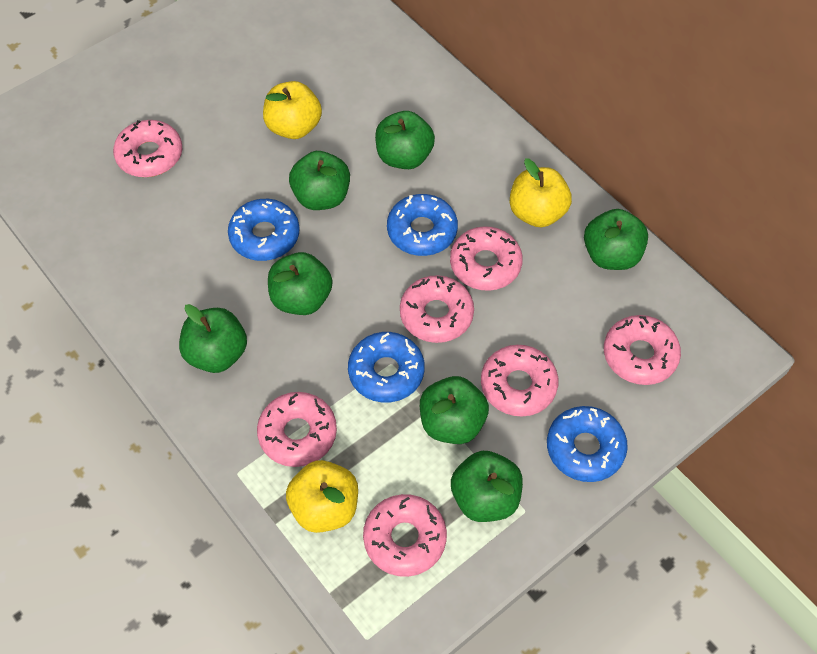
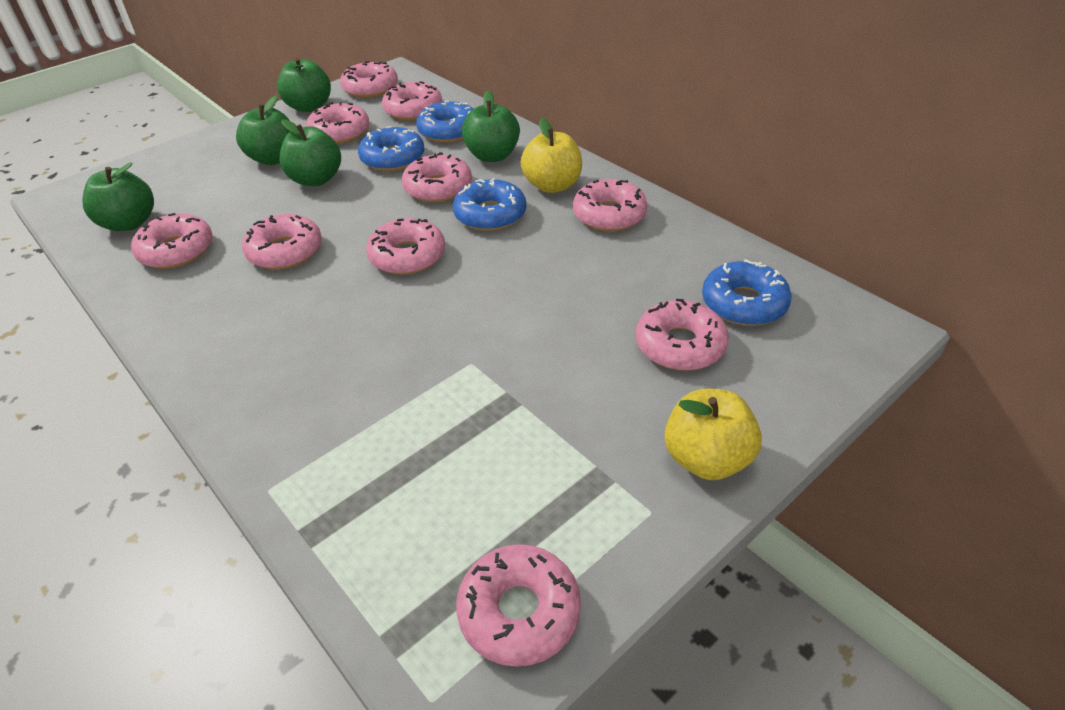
green apple: 7 -> 5
pink donut: 7 -> 10
yellow apple: 3 -> 2

